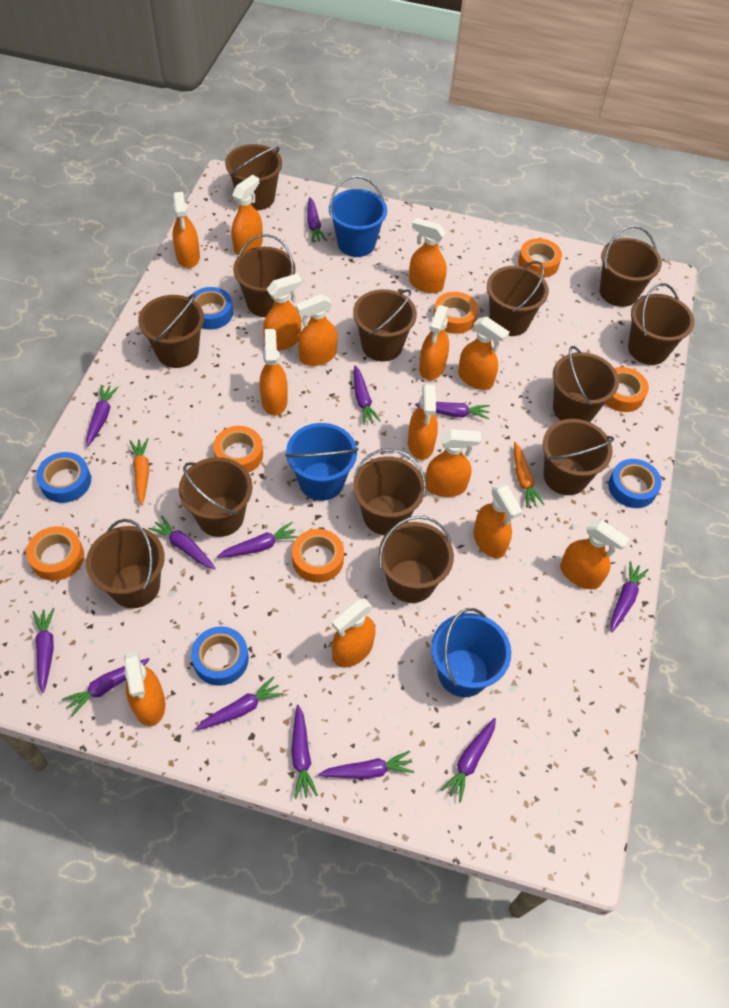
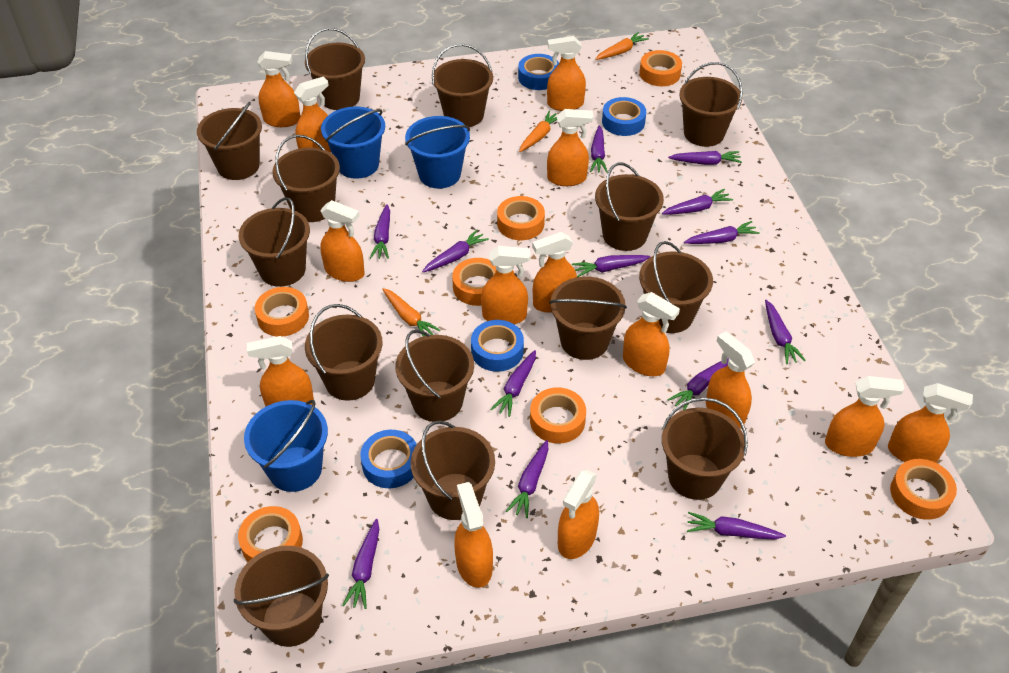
brown bucket: 13 -> 14
orange carrot: 2 -> 3
orange tape: 6 -> 7

